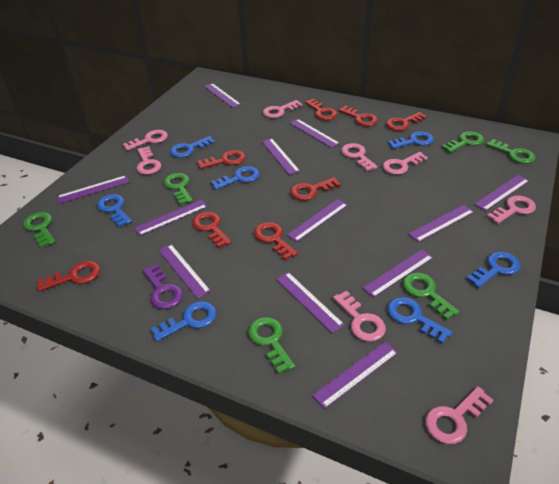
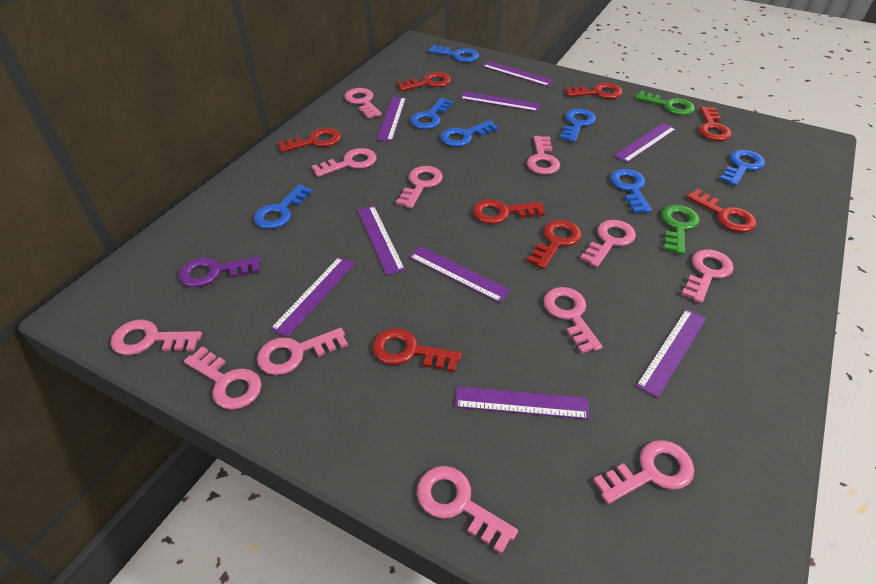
green key: 6 -> 2
pink key: 8 -> 12
purple ruler: 12 -> 9

